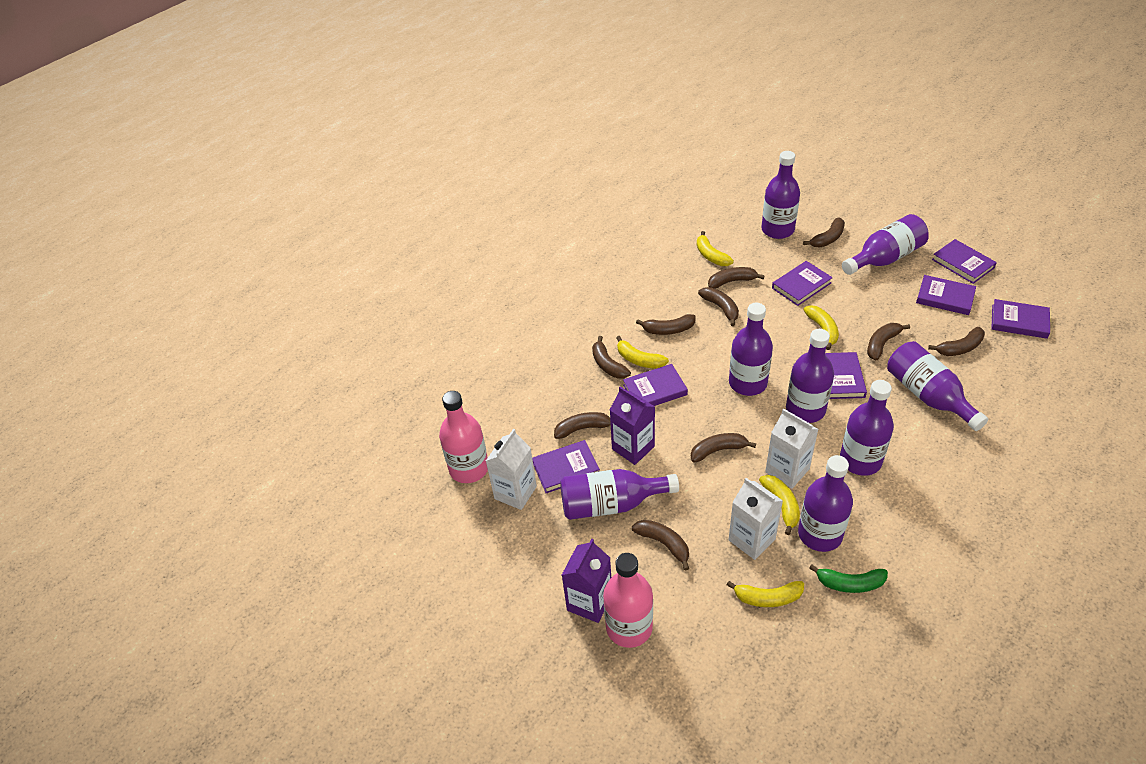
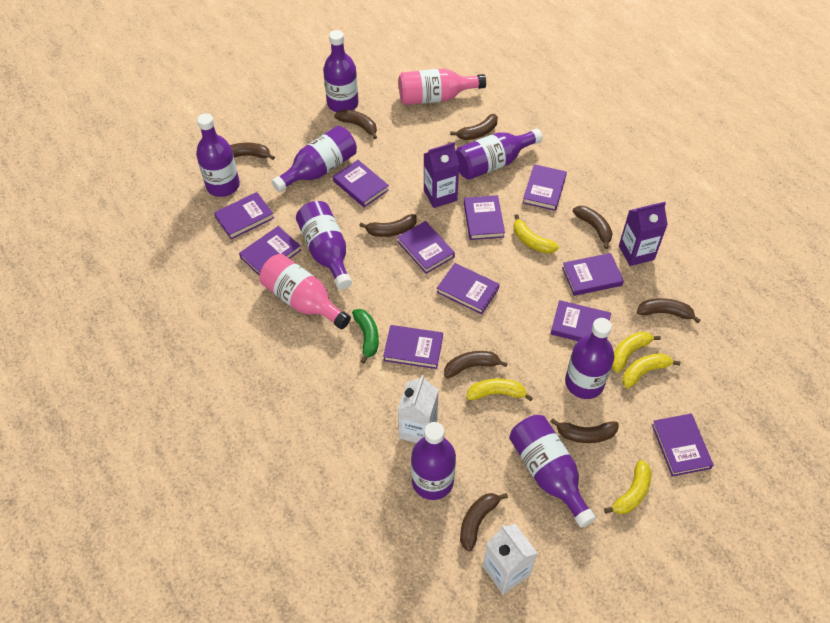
brown banana: 10 -> 9
purple book: 7 -> 11
white carton: 3 -> 2

